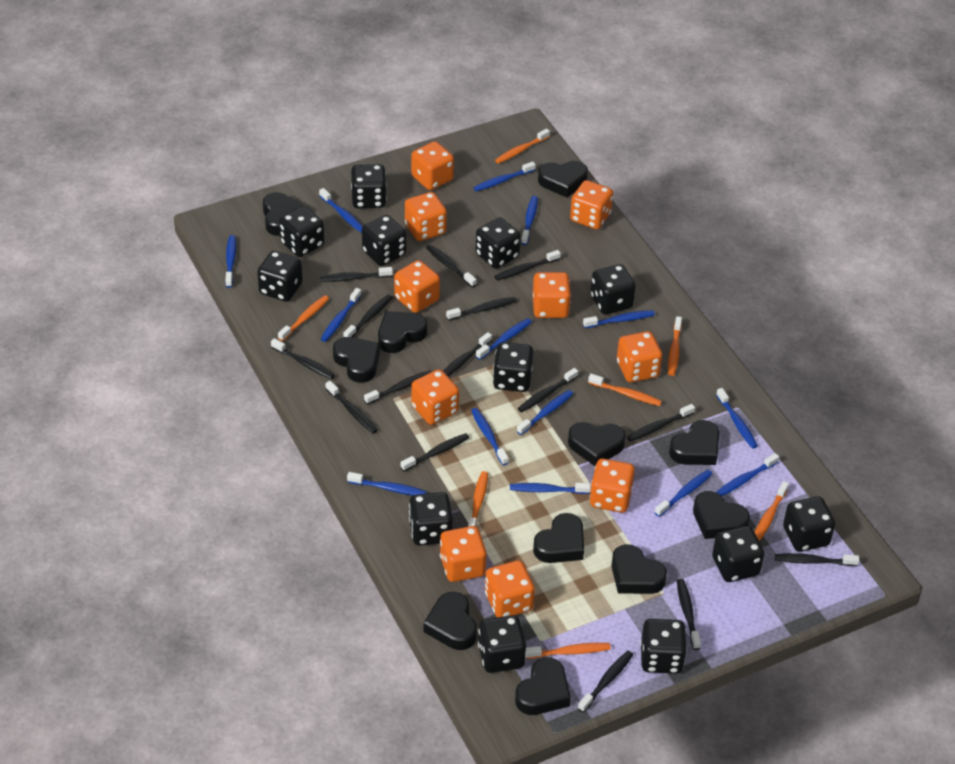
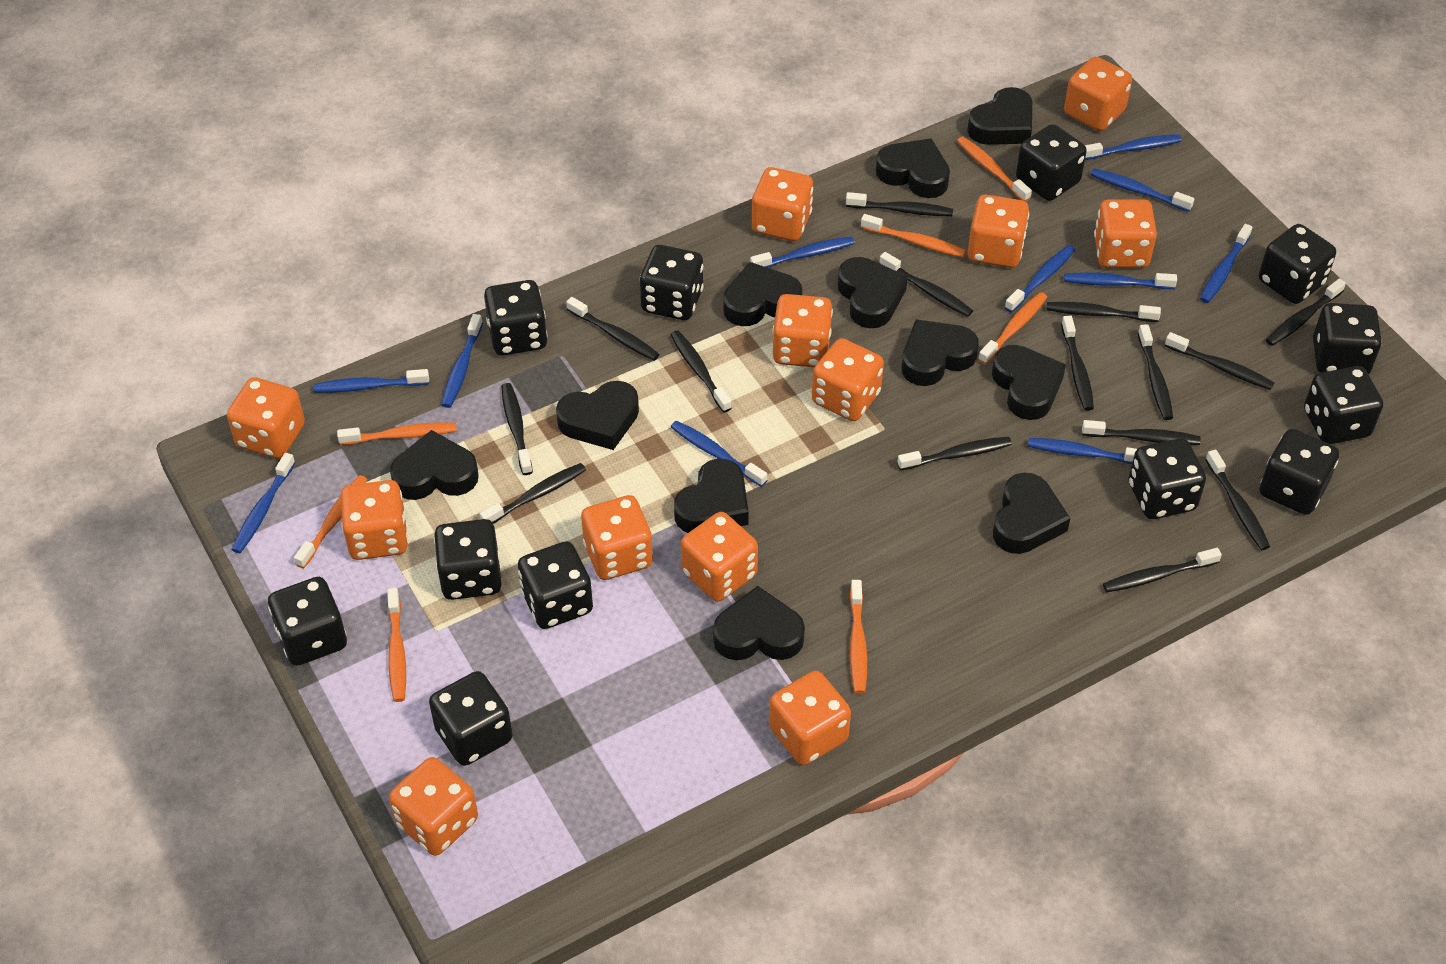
blue toothbrush: 14 -> 11
orange dice: 10 -> 12

